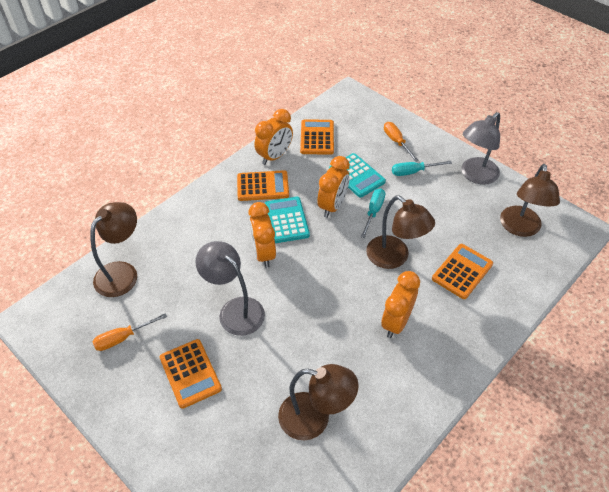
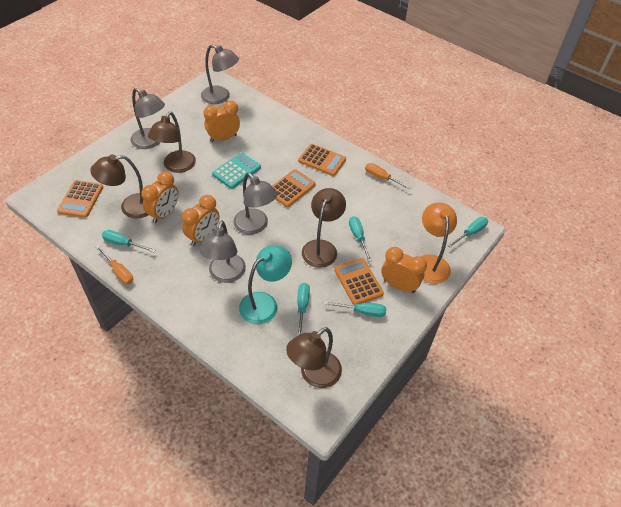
grey lamp: 2 -> 4
orange lamp: 0 -> 1
turquoise calculator: 2 -> 1
turquoise lamp: 0 -> 1
turquoise screwdriver: 2 -> 5

